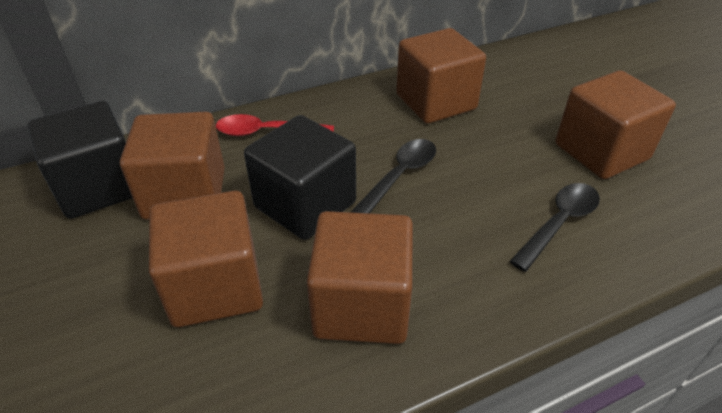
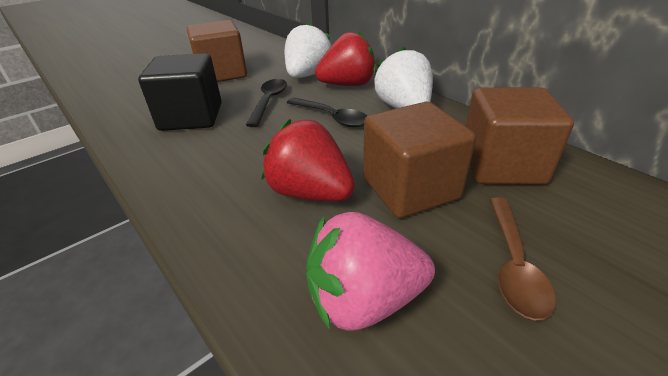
black cube: 2 -> 1
brown cube: 5 -> 3
brown spoon: 0 -> 1
pink strawberry: 0 -> 1
red spoon: 1 -> 0
red strawberry: 0 -> 2
white strawberry: 0 -> 2

